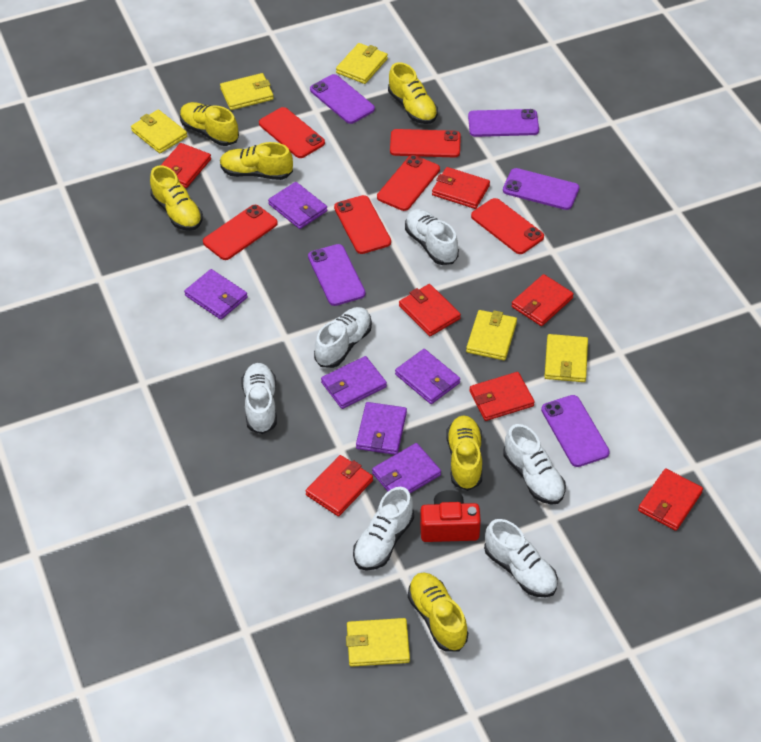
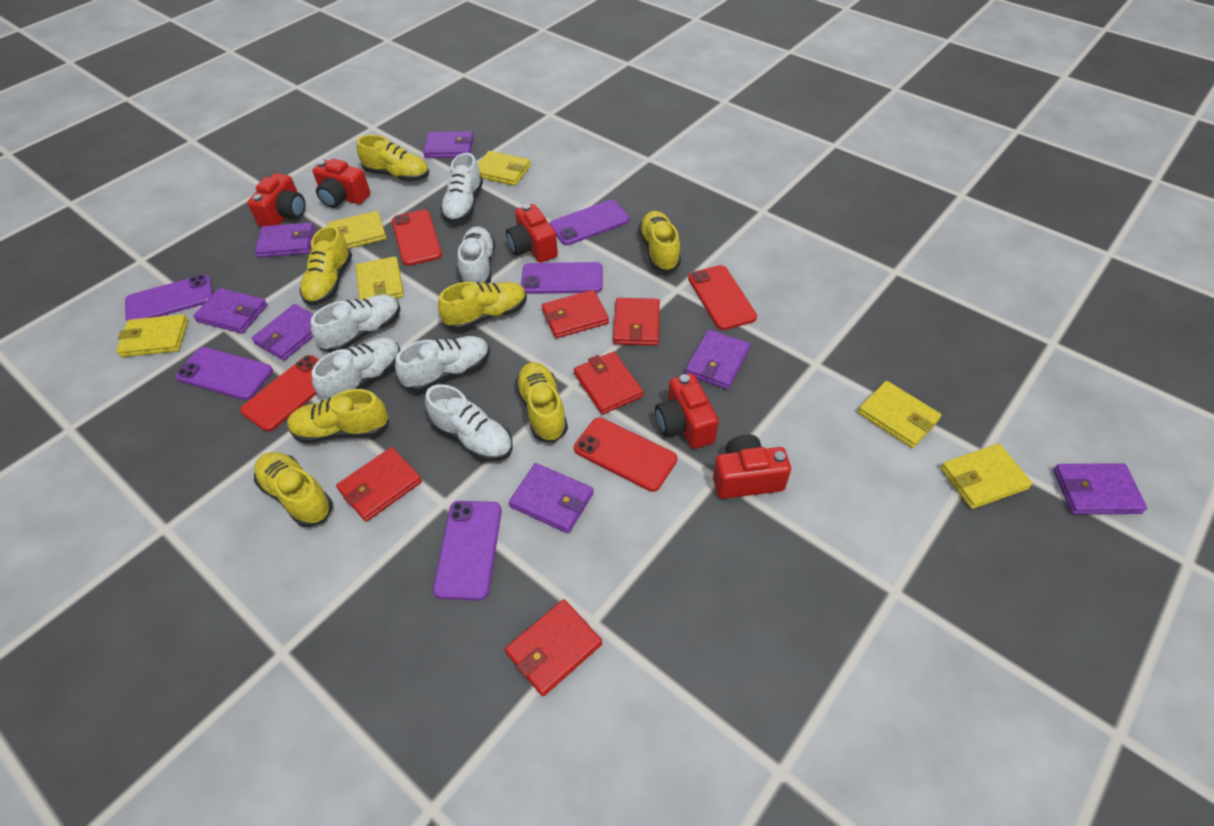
purple wallet: 6 -> 7
red camera: 1 -> 5
red phone: 6 -> 4
red wallet: 7 -> 5
yellow shoe: 6 -> 7

